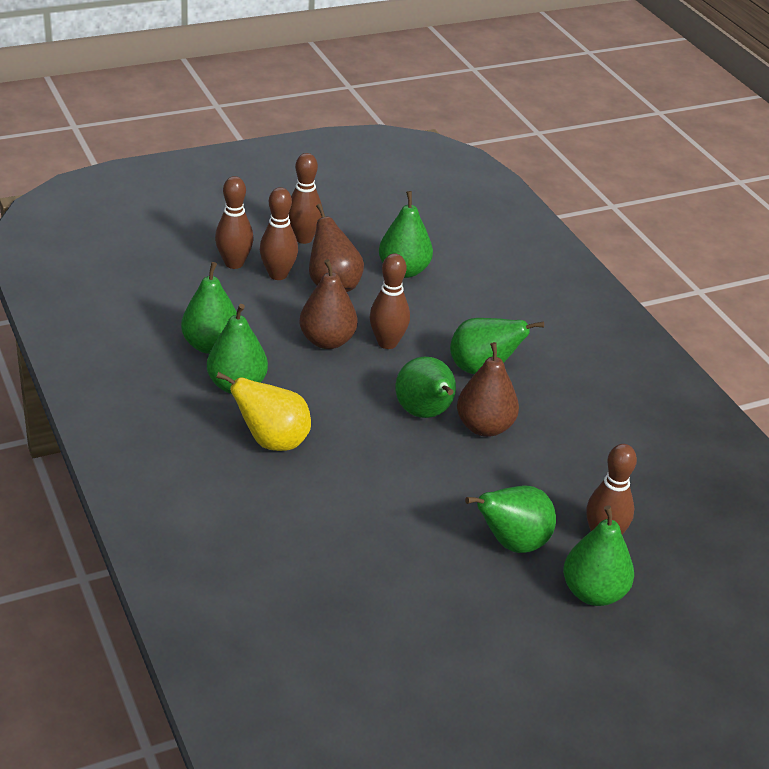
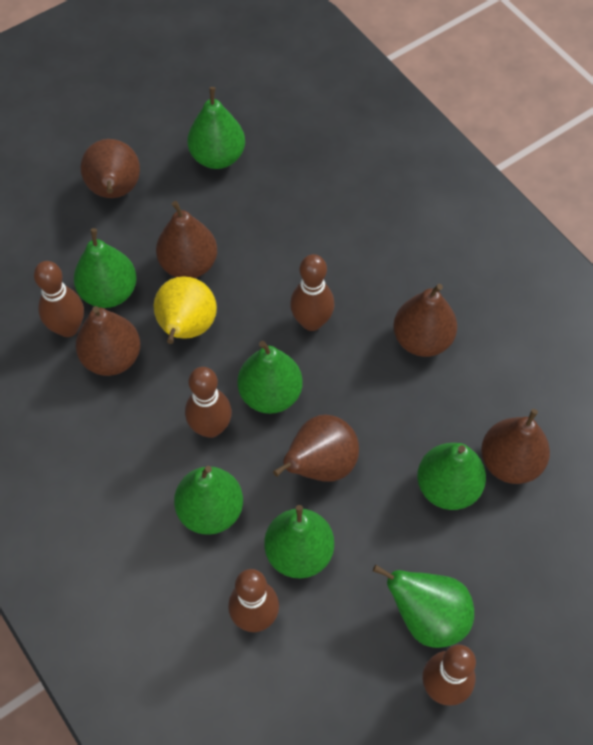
brown pear: 3 -> 6

